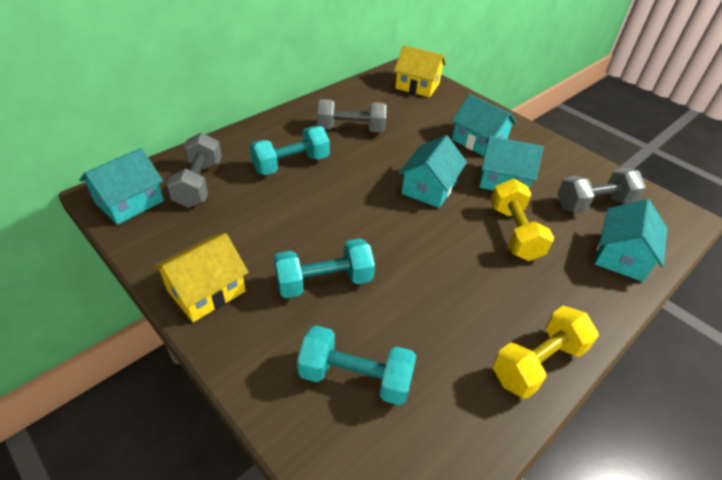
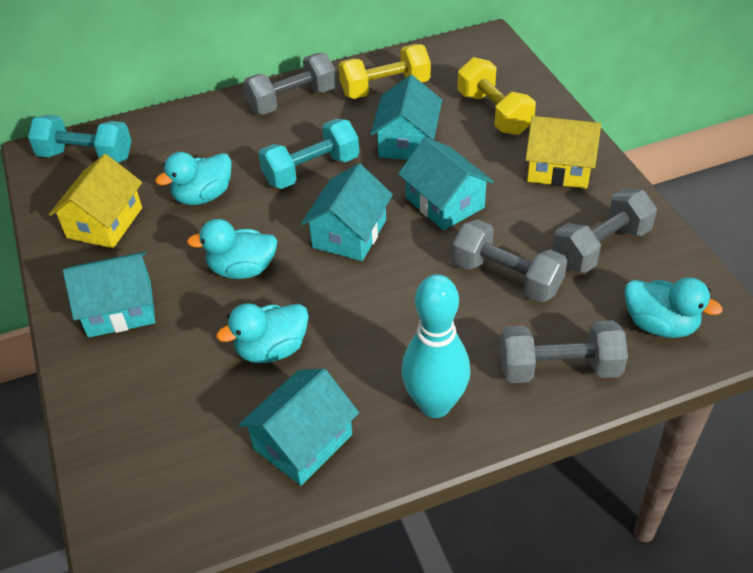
grey dumbbell: 3 -> 4
turquoise bowling pin: 0 -> 1
turquoise duck: 0 -> 4
turquoise dumbbell: 3 -> 2

